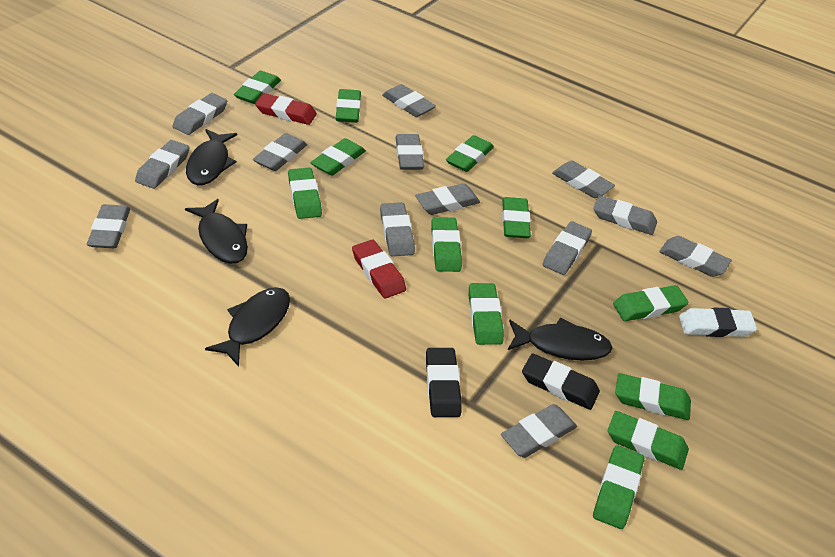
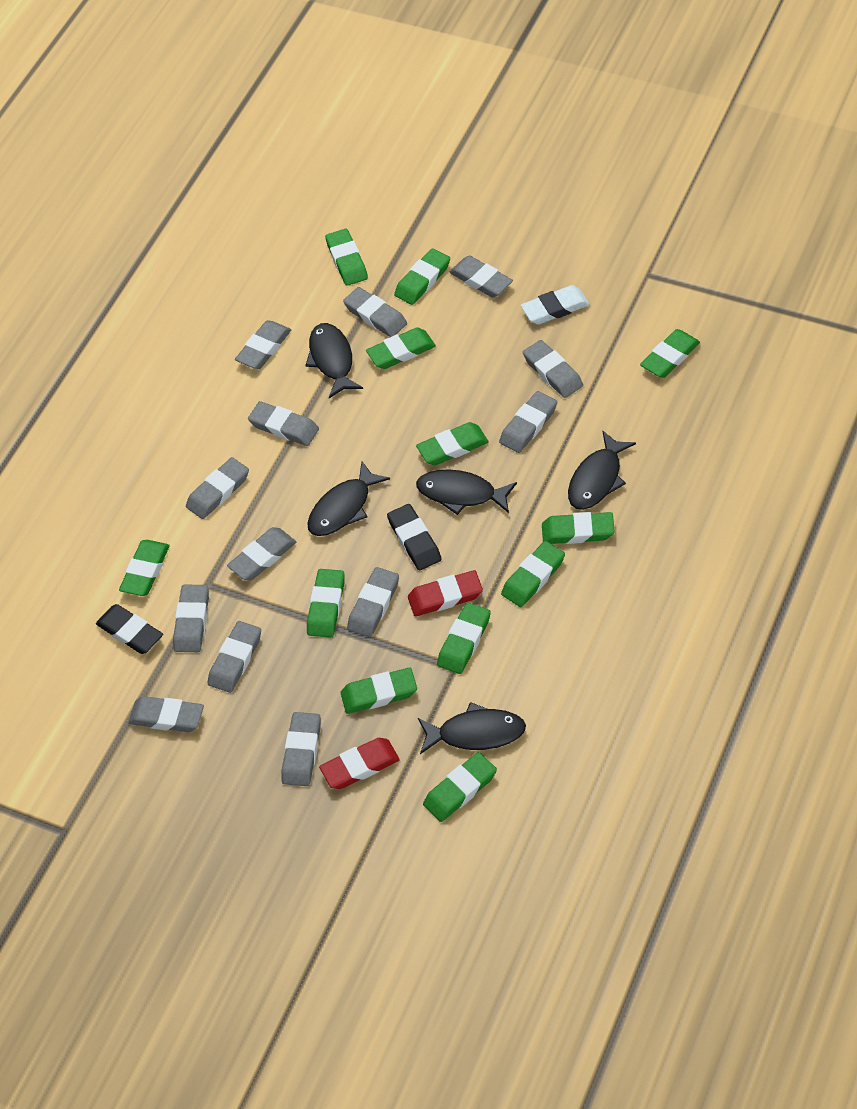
black fish: 4 -> 5

